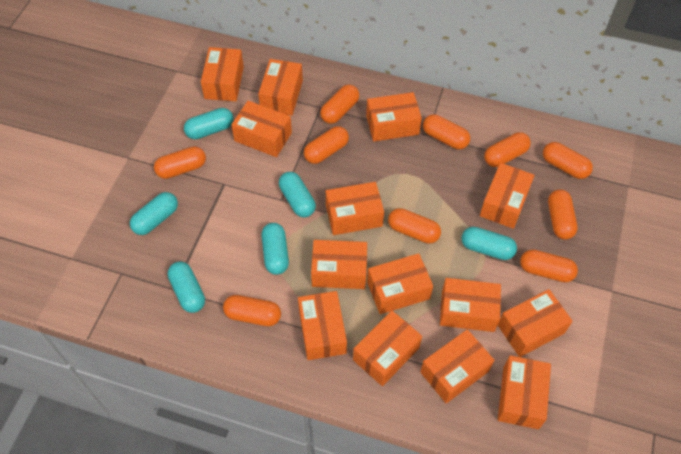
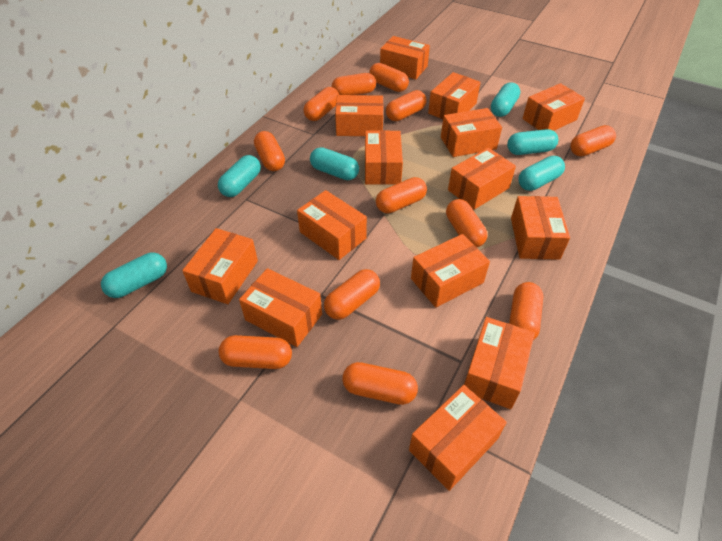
orange capsule: 10 -> 12

